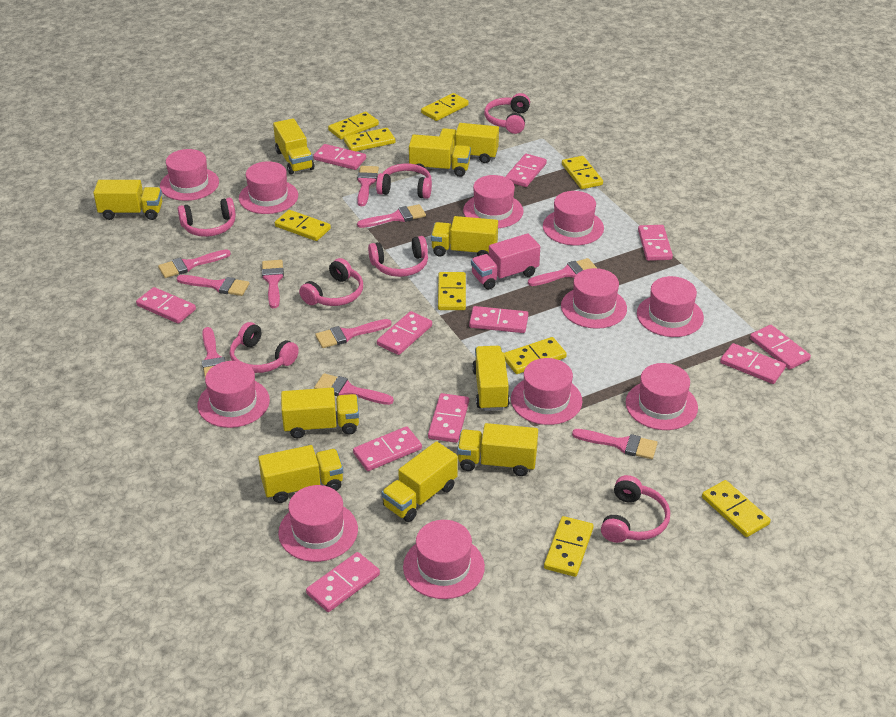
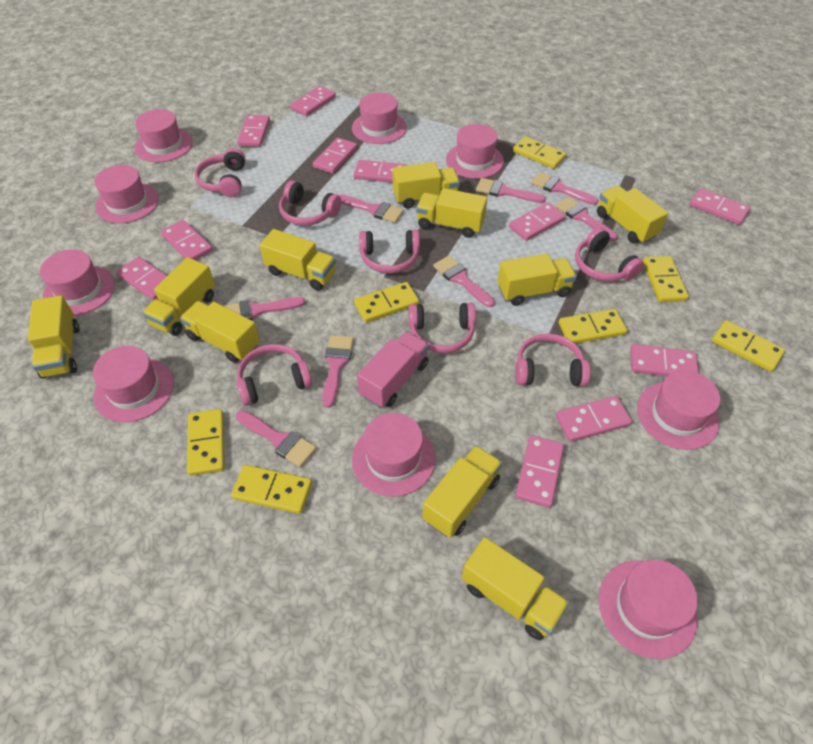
pink brush: 10 -> 8
pink hat: 11 -> 9
yellow domino: 9 -> 7

